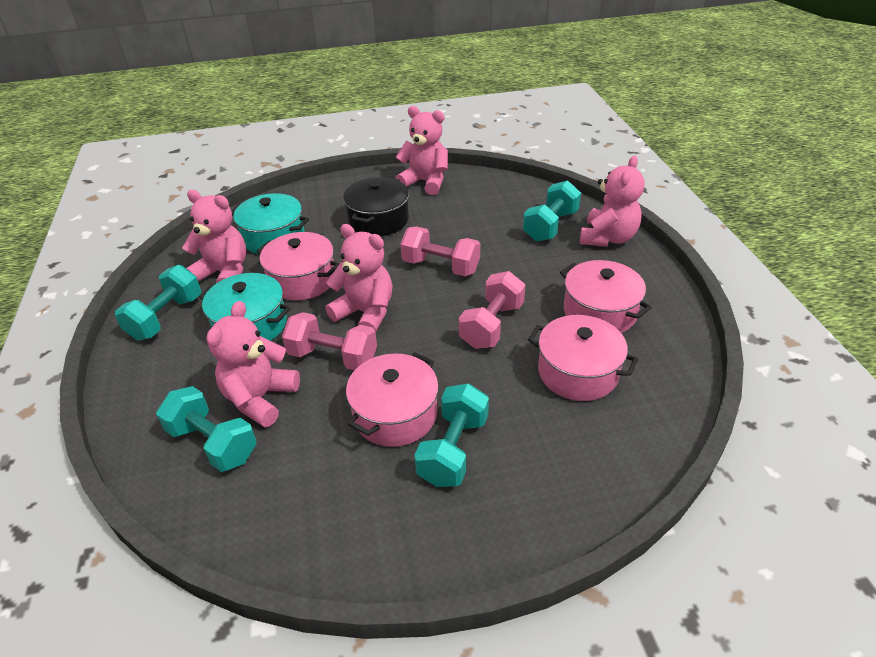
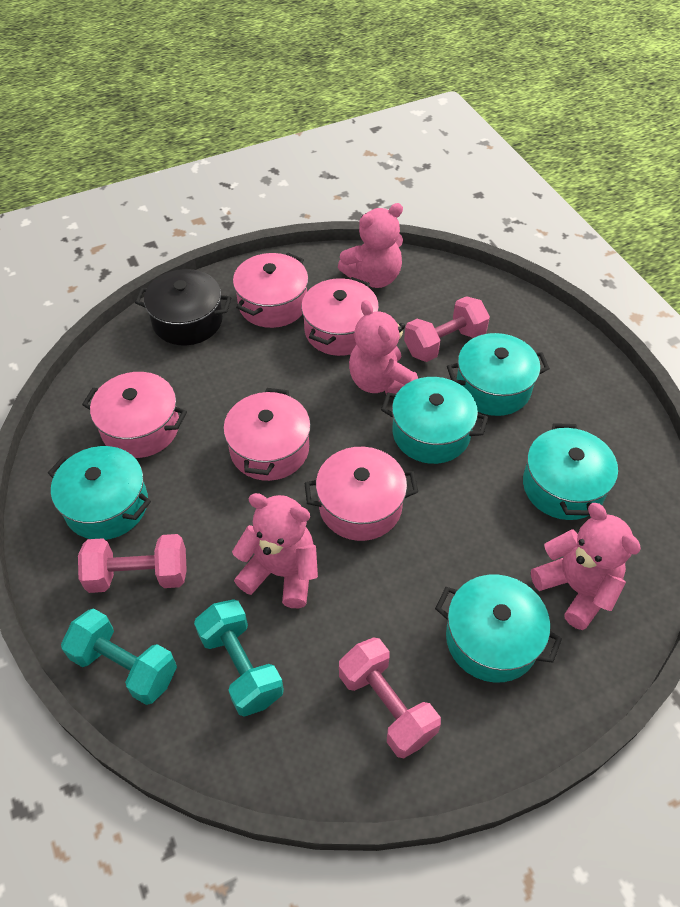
pink pot: 4 -> 5
pink teddy bear: 5 -> 4
turquoise dumbbell: 4 -> 2
turquoise pot: 2 -> 5

